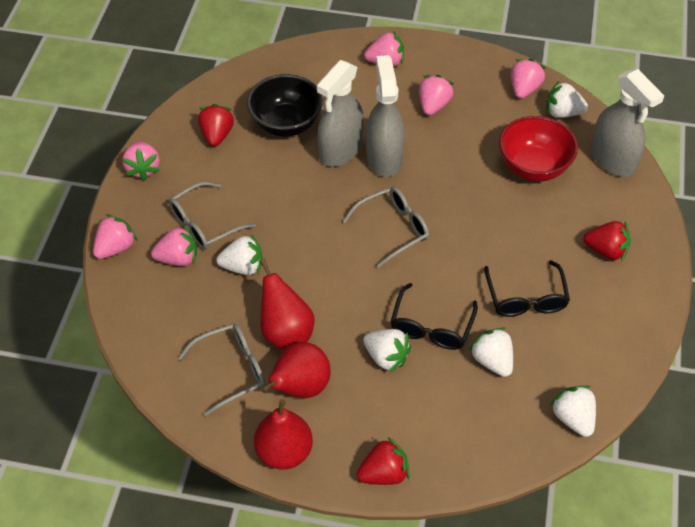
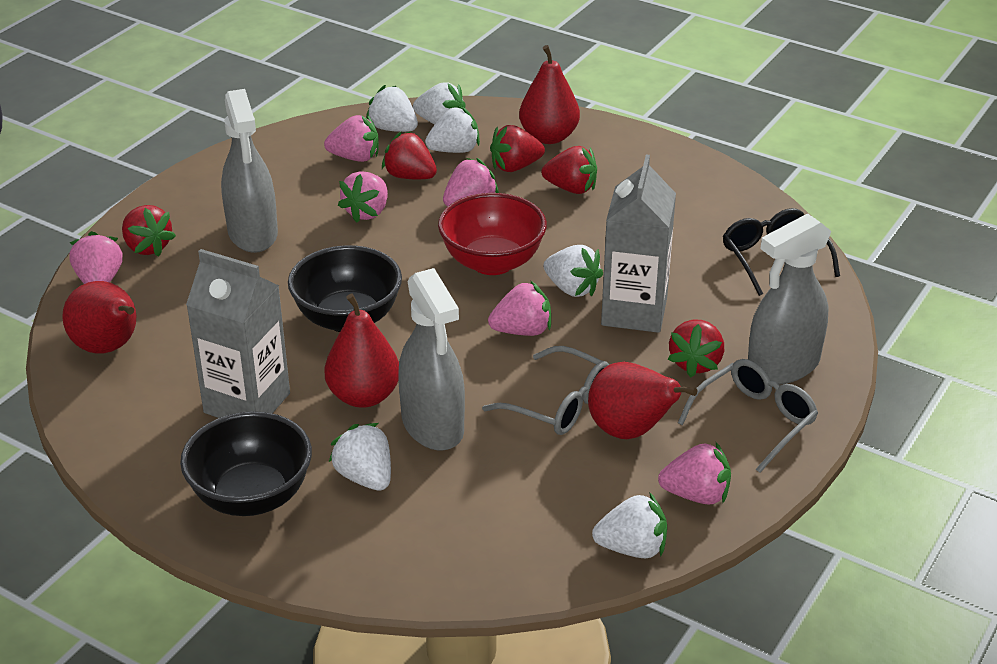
black bowl: 1 -> 2
black glasses: 2 -> 1
grey carton: 0 -> 2
grey glasses: 3 -> 2
red pear: 3 -> 4
red strawberry: 3 -> 5
white strawberry: 5 -> 6

